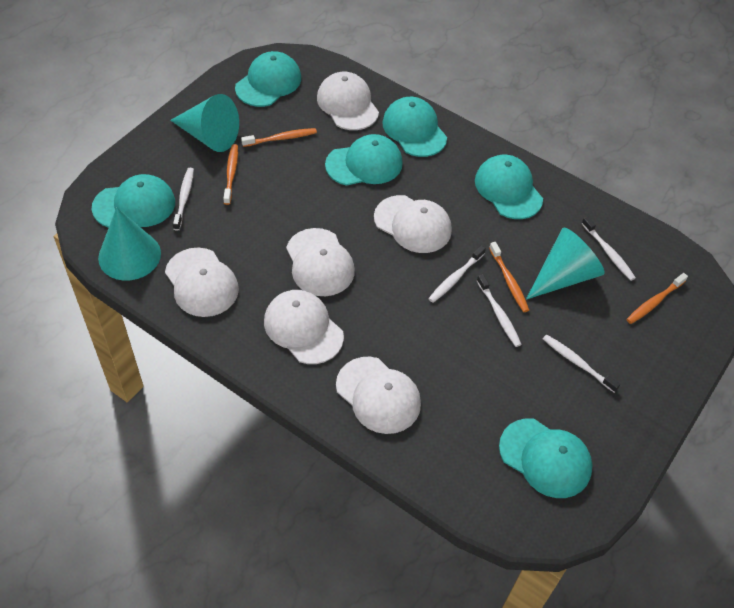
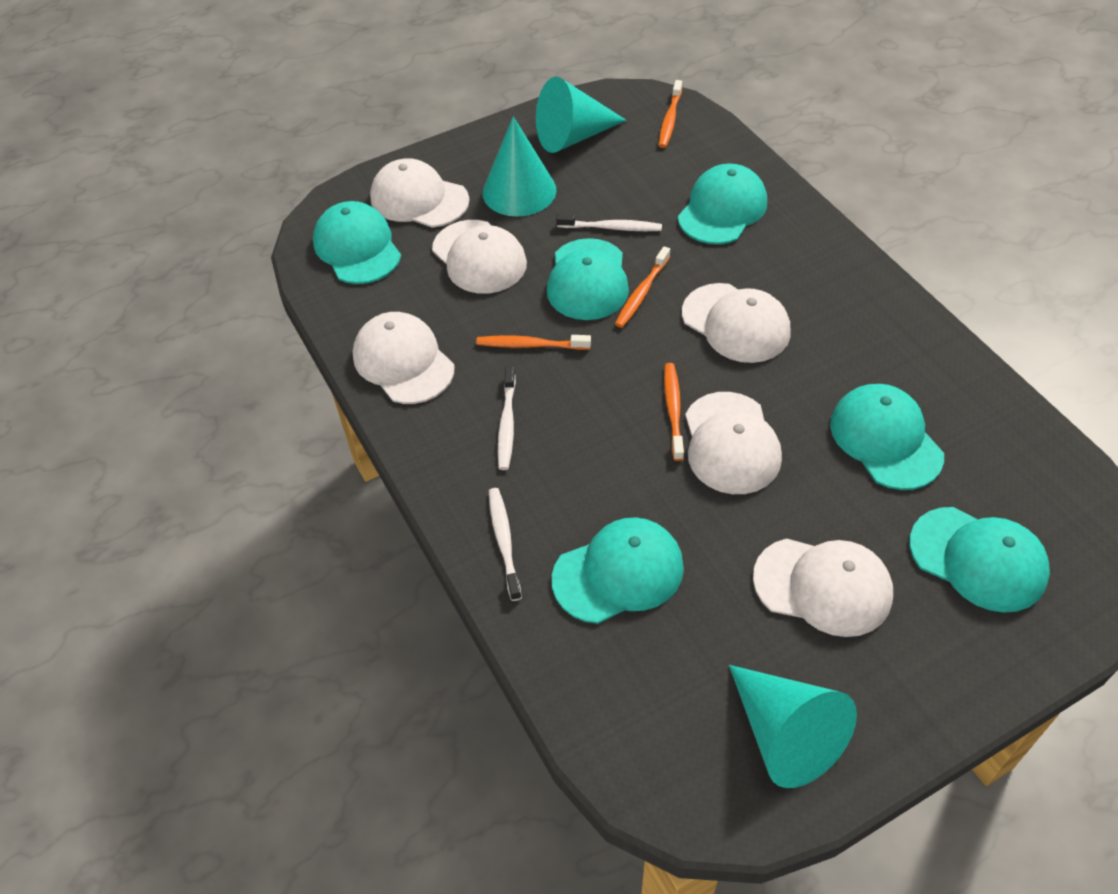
white toothbrush: 5 -> 3

